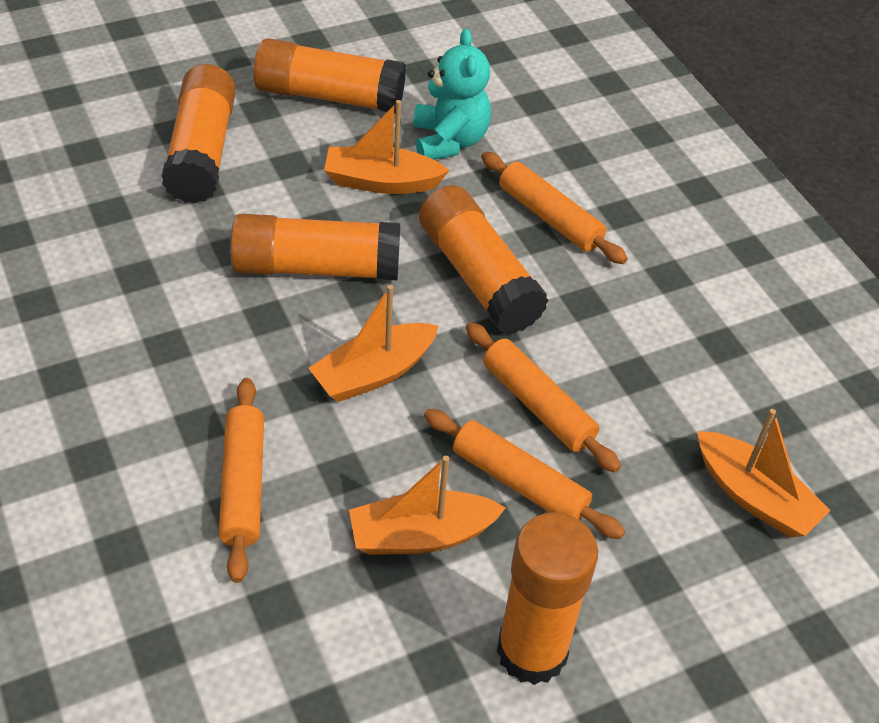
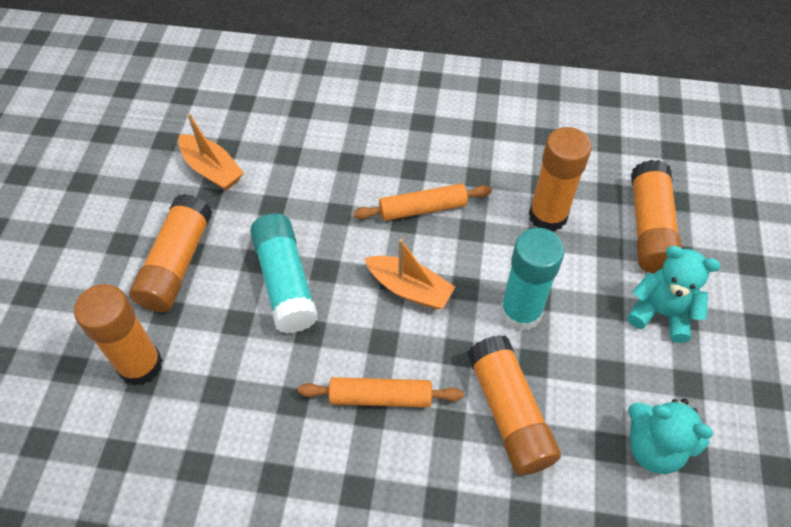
orange boat: 4 -> 2
orange rolling pin: 4 -> 2
turquoise glue stick: 0 -> 2
turquoise teddy bear: 1 -> 2

